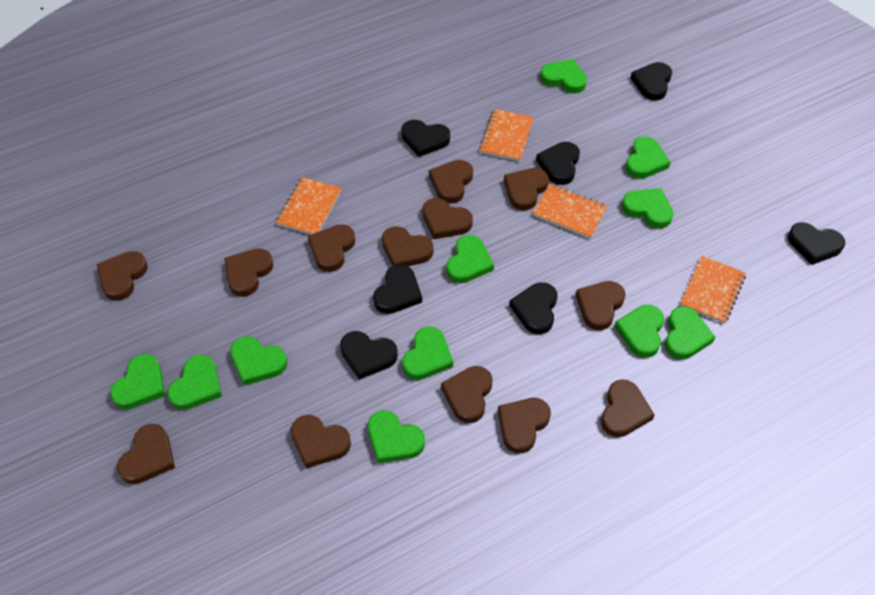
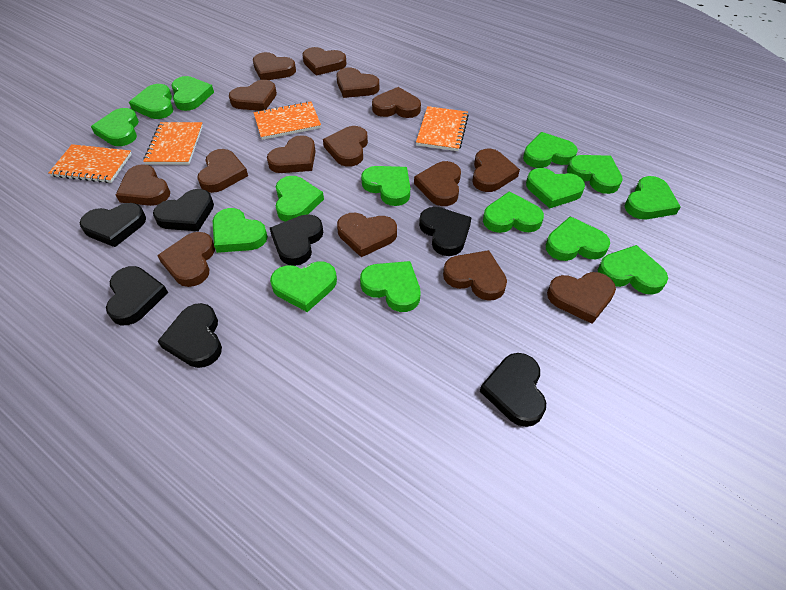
brown heart: 13 -> 15
green heart: 11 -> 15

